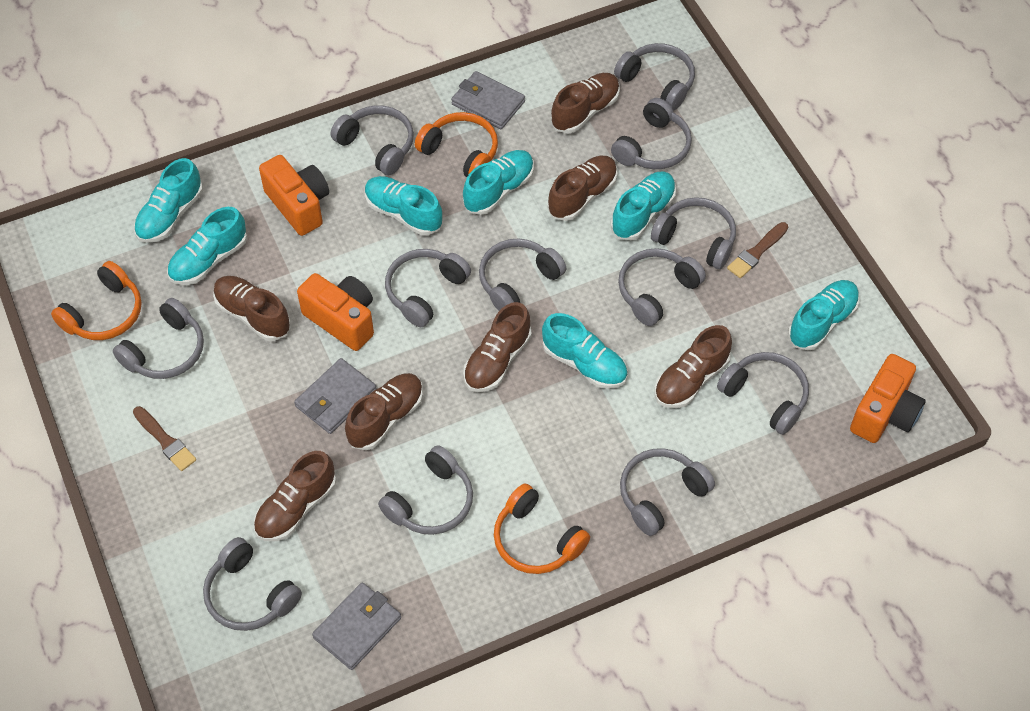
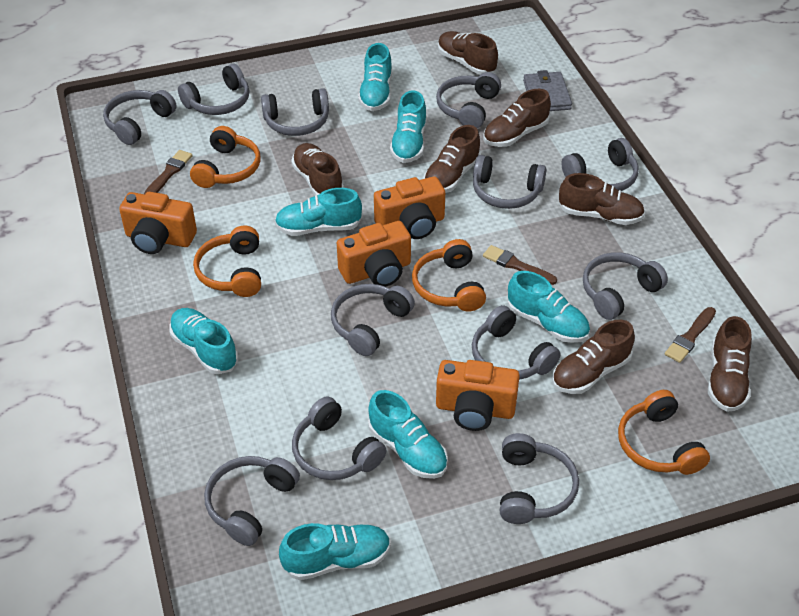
brown brush: 2 -> 3
grey wallet: 3 -> 1
orange camera: 3 -> 4
orange headphones: 3 -> 4

